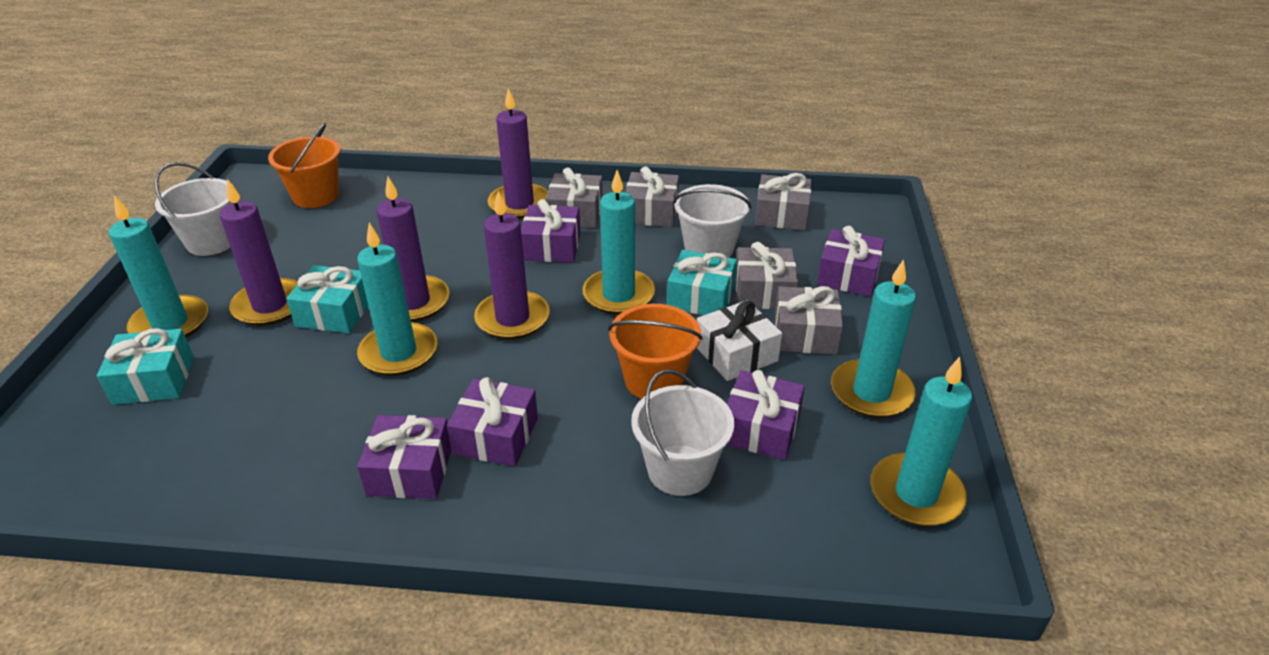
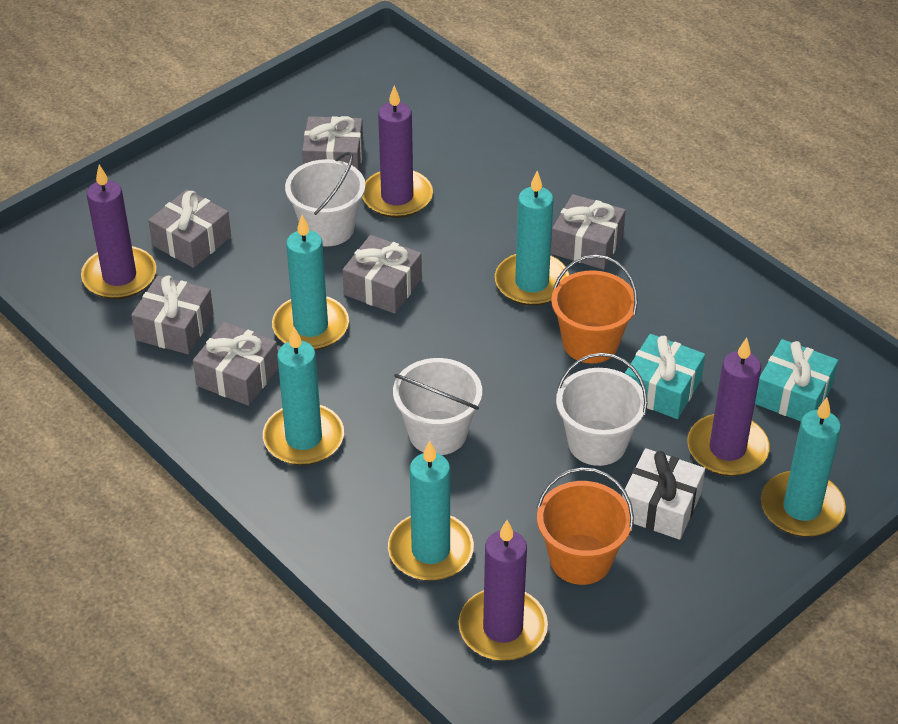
grey gift: 5 -> 6
purple gift: 5 -> 0
turquoise gift: 3 -> 2

